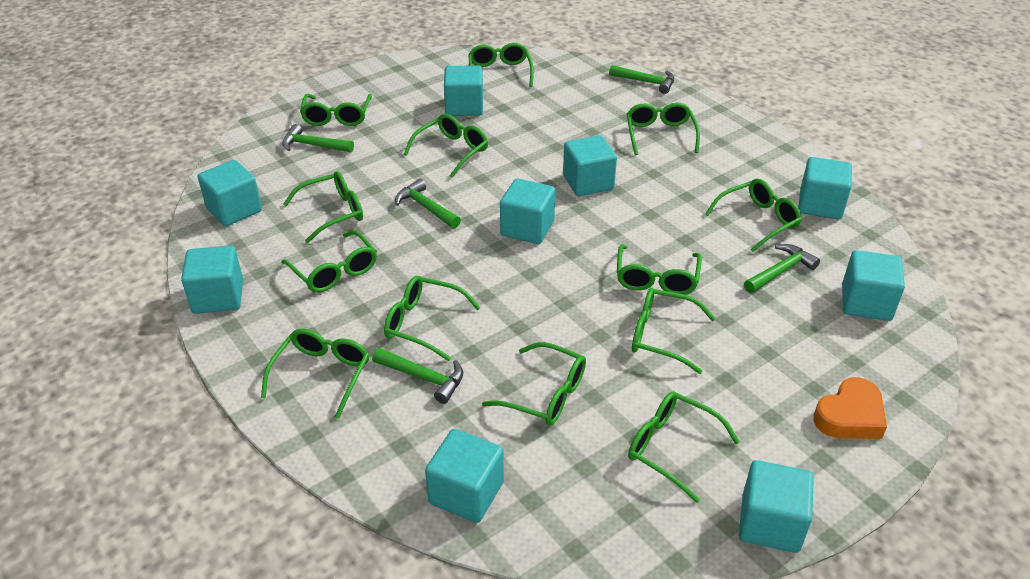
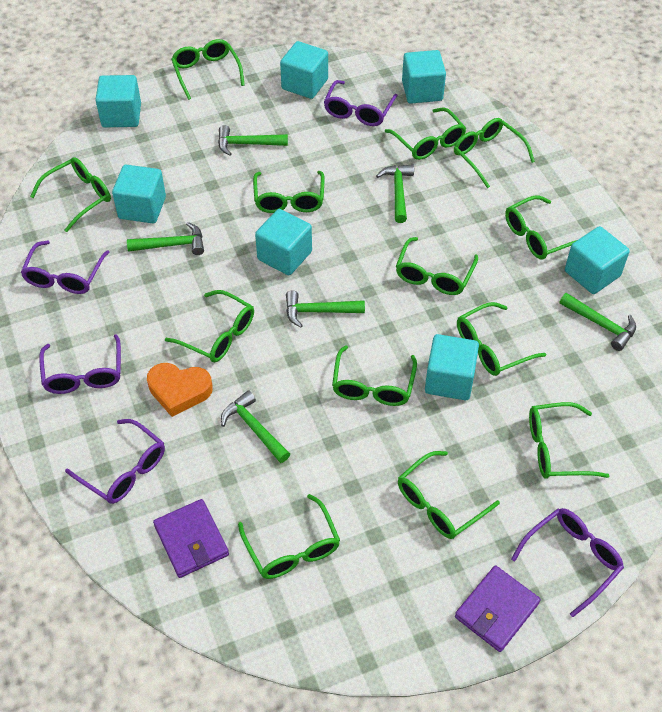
green hammer: 5 -> 6
purple glasses: 0 -> 5
purple wallet: 0 -> 2
turquoise cube: 9 -> 7

